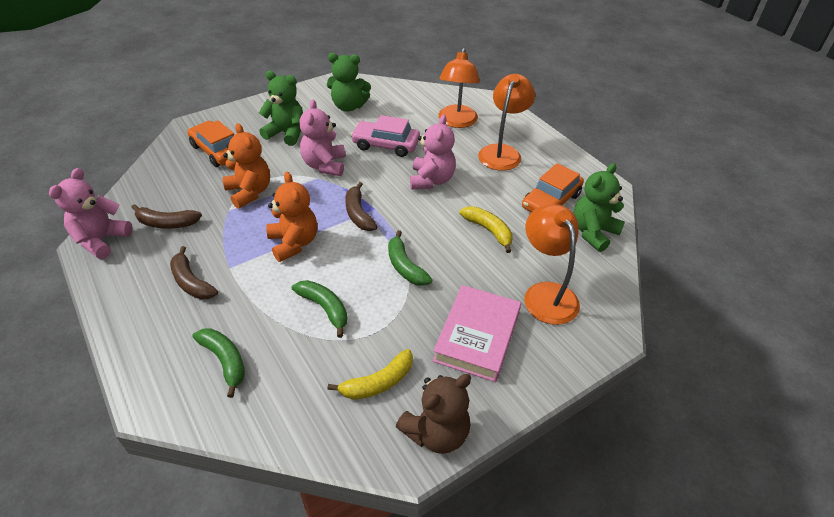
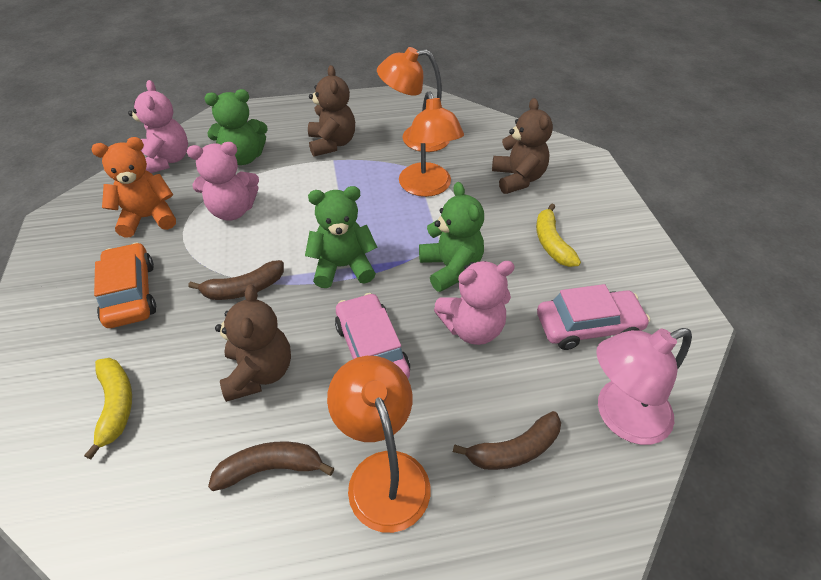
brown teddy bear: 1 -> 3
green banana: 3 -> 0
orange car: 2 -> 1
orange teddy bear: 2 -> 1
pink book: 1 -> 0
pink car: 1 -> 2
pink lamp: 0 -> 1

